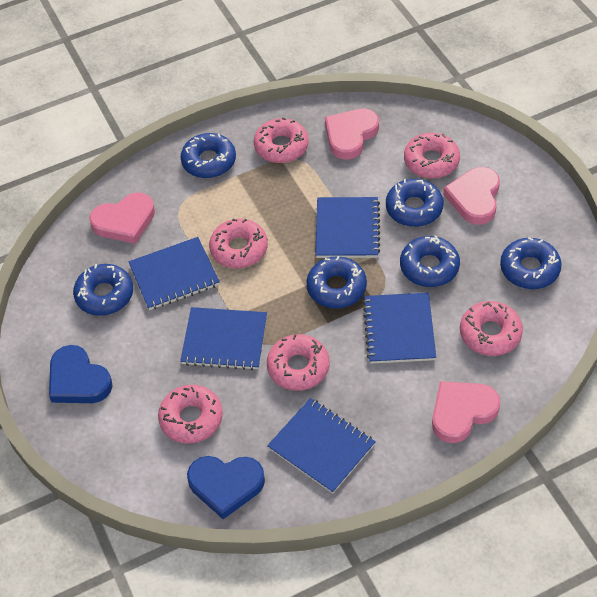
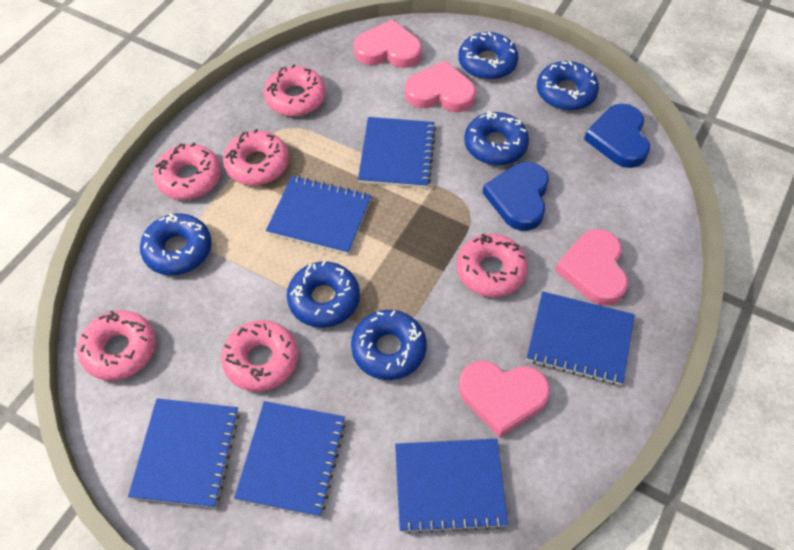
blue notebook: 5 -> 6

